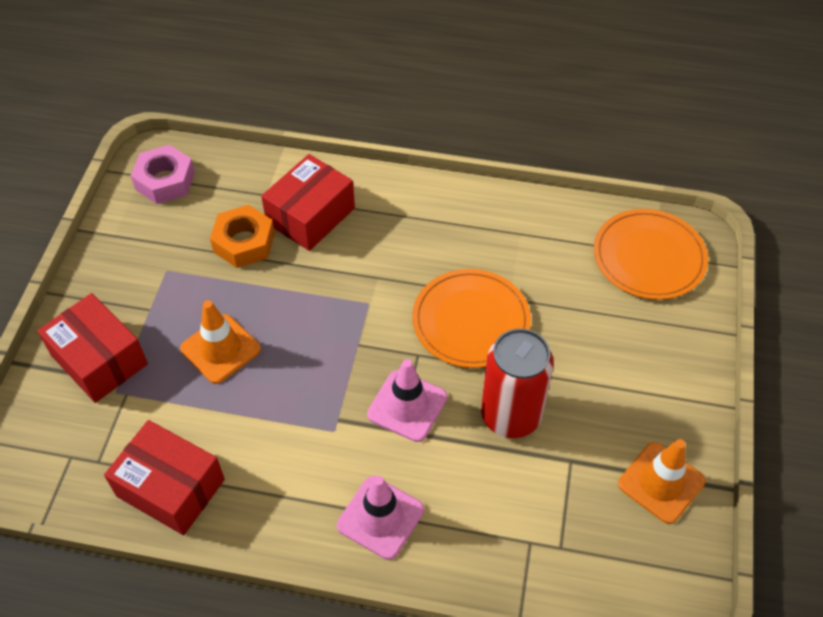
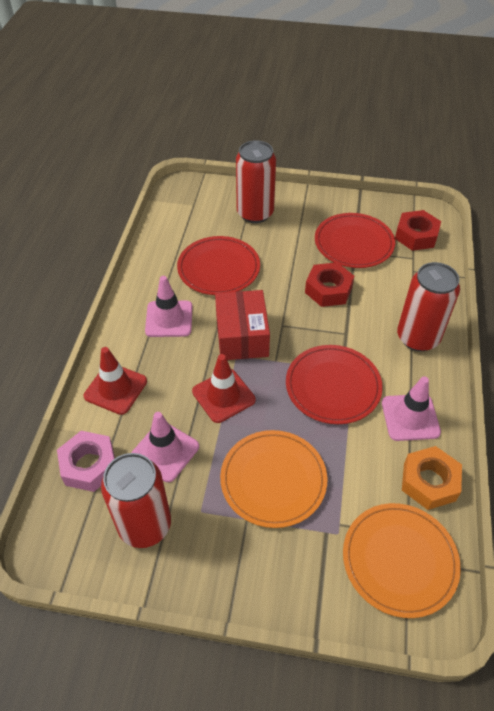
orange traffic cone: 2 -> 0
pink traffic cone: 2 -> 3
red box: 3 -> 1
red can: 1 -> 3
red nut: 0 -> 2
red plate: 0 -> 3
red traffic cone: 0 -> 2

